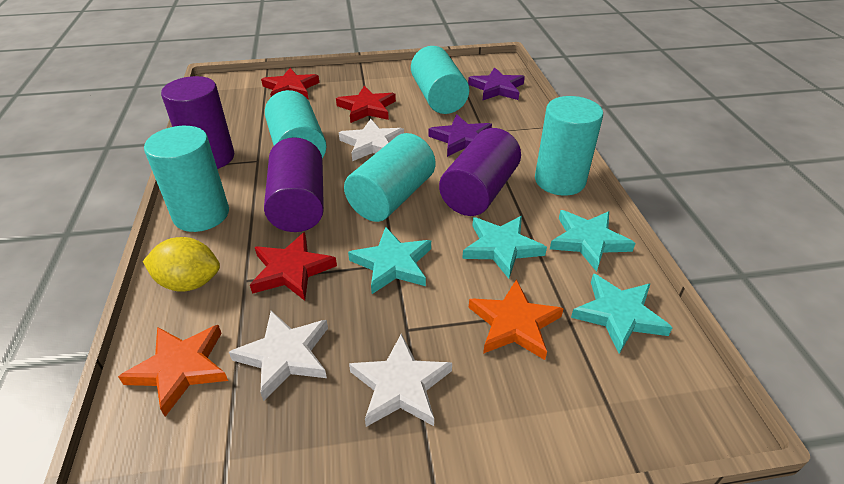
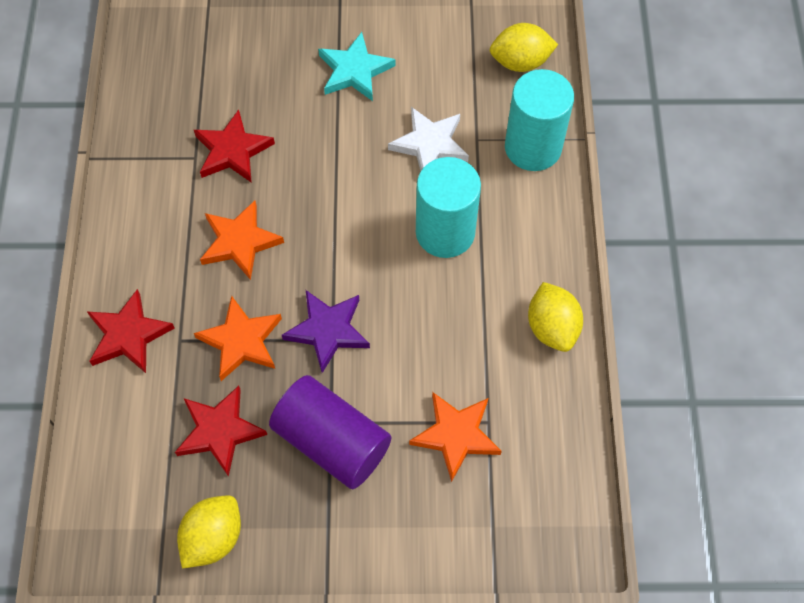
orange star: 2 -> 3
purple cylinder: 3 -> 1
purple star: 2 -> 1
turquoise cylinder: 5 -> 2
turquoise star: 4 -> 1
white star: 3 -> 1
yellow lemon: 1 -> 3

